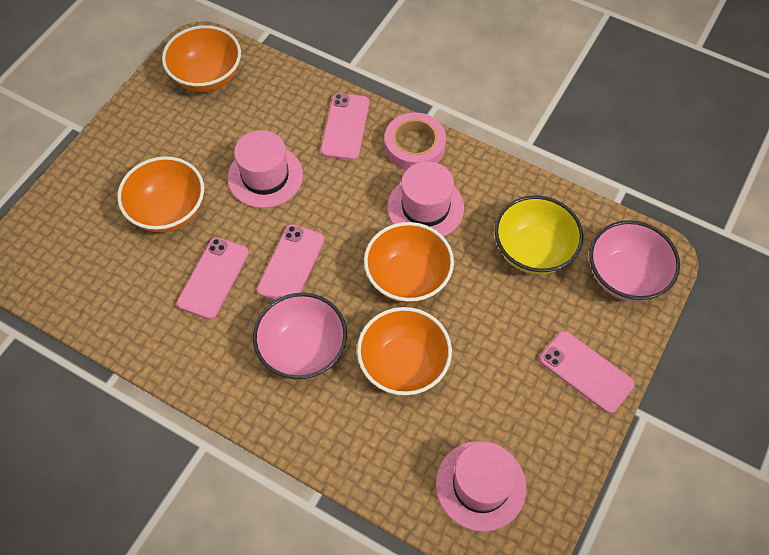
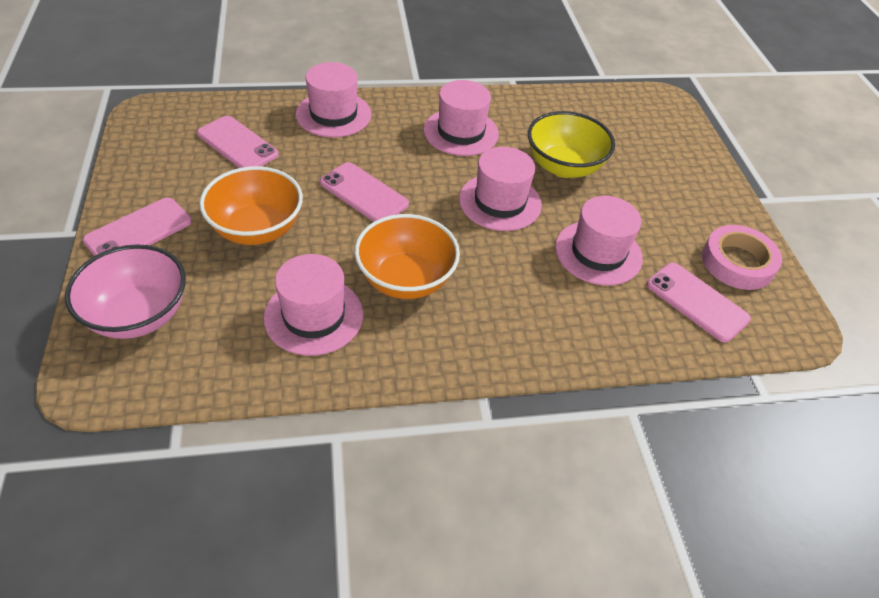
orange bowl: 4 -> 2
pink bowl: 2 -> 1
pink hat: 3 -> 5

